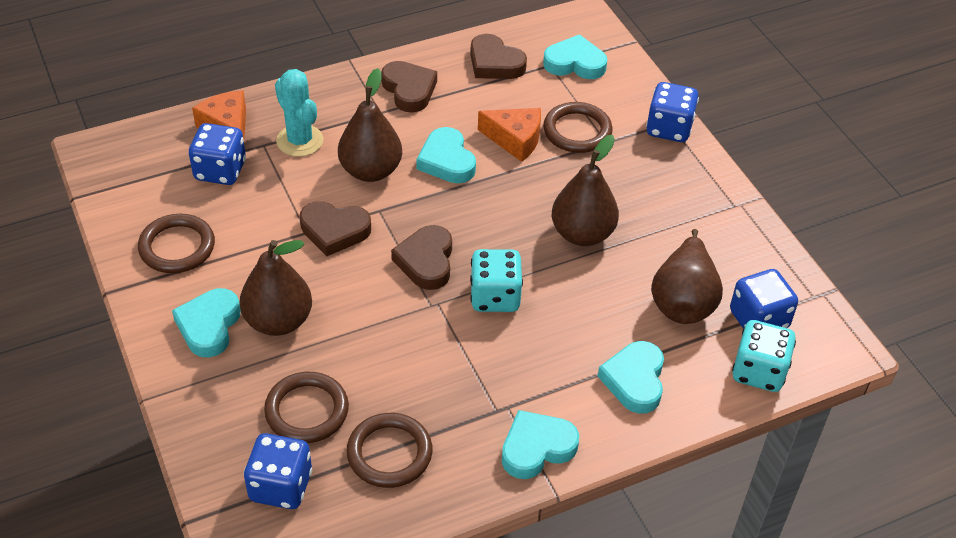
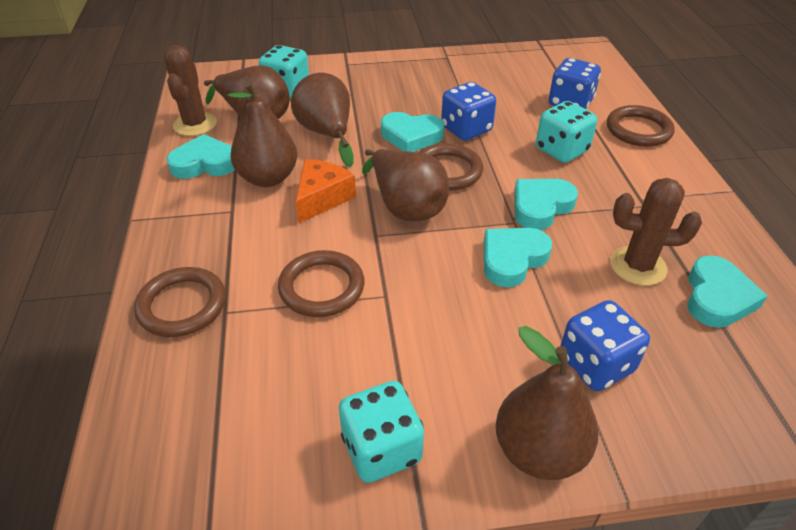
blue dice: 4 -> 3
brown cactus: 0 -> 2
brown heart: 4 -> 0
brown pear: 4 -> 5
orange cheese: 2 -> 1
turquoise cactus: 1 -> 0
turquoise dice: 2 -> 3

